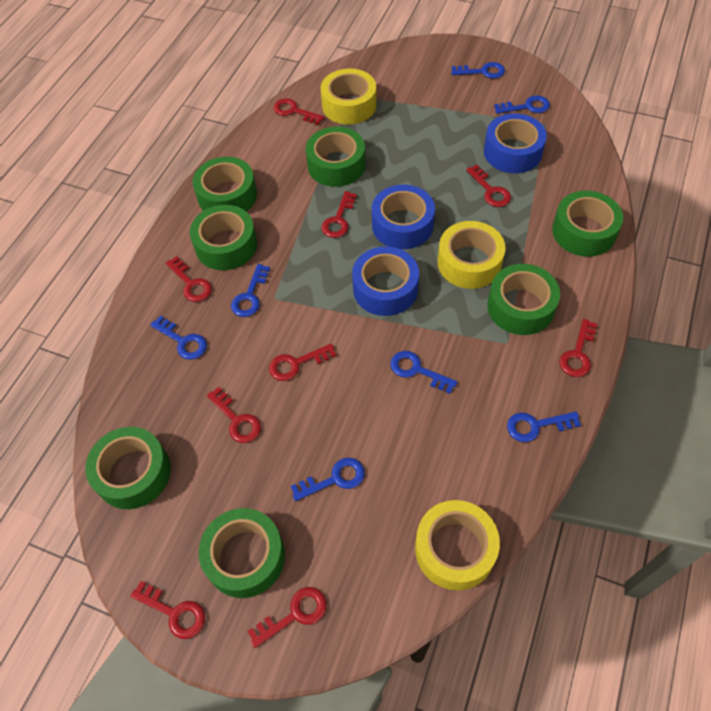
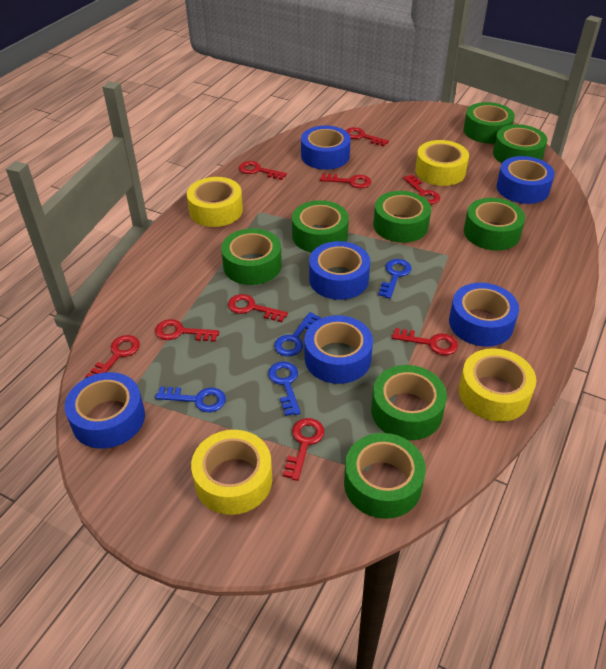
blue key: 7 -> 4
blue tape: 3 -> 6
green tape: 7 -> 8
yellow tape: 3 -> 4

